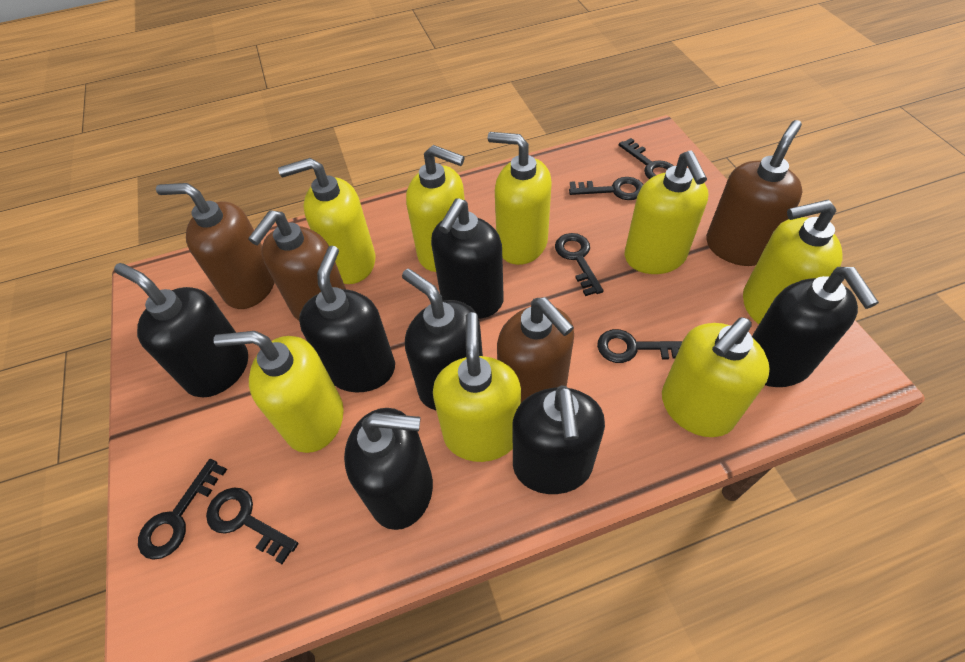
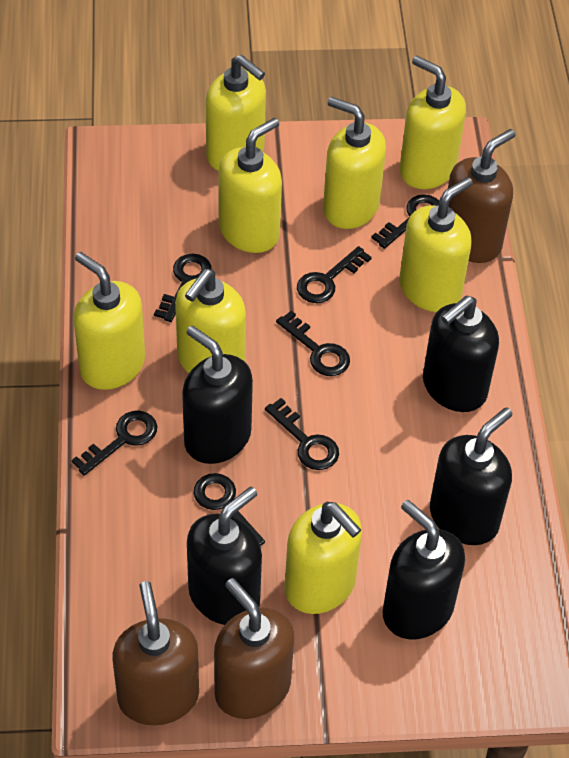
black key: 6 -> 7
black soap dispenser: 7 -> 5
brown soap dispenser: 4 -> 3

